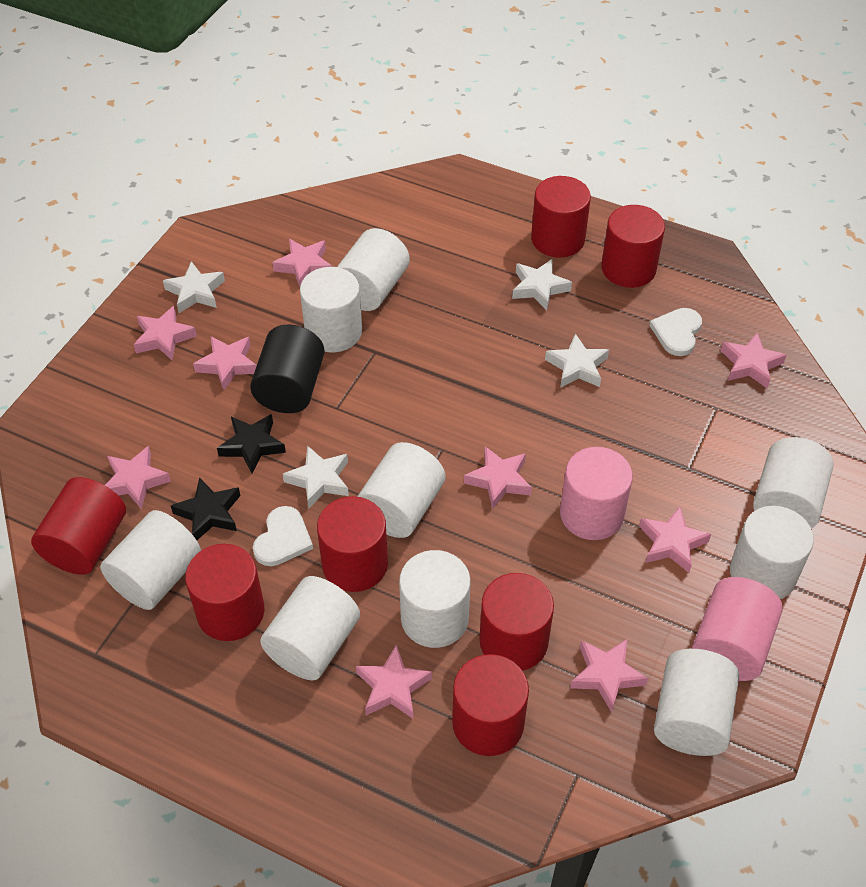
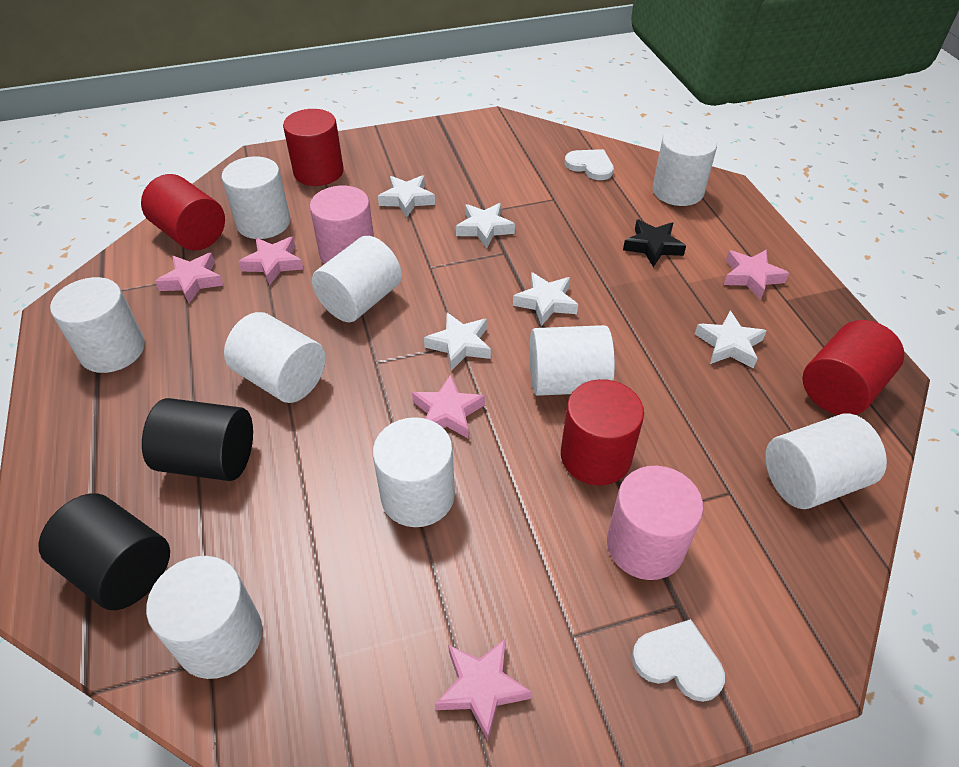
black cylinder: 1 -> 2
black star: 2 -> 1
pink star: 9 -> 5
red cylinder: 7 -> 4
white star: 4 -> 5

